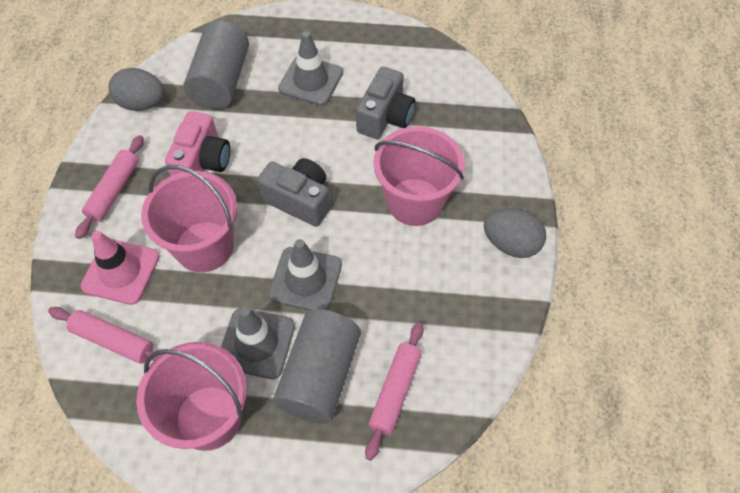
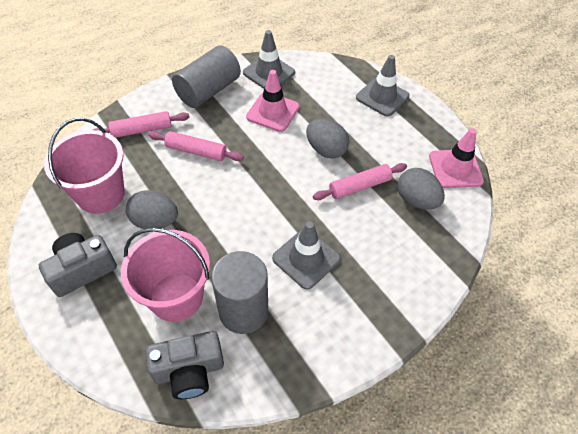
grey egg: 2 -> 3
pink bucket: 3 -> 2
pink camera: 1 -> 0
pink traffic cone: 1 -> 2

